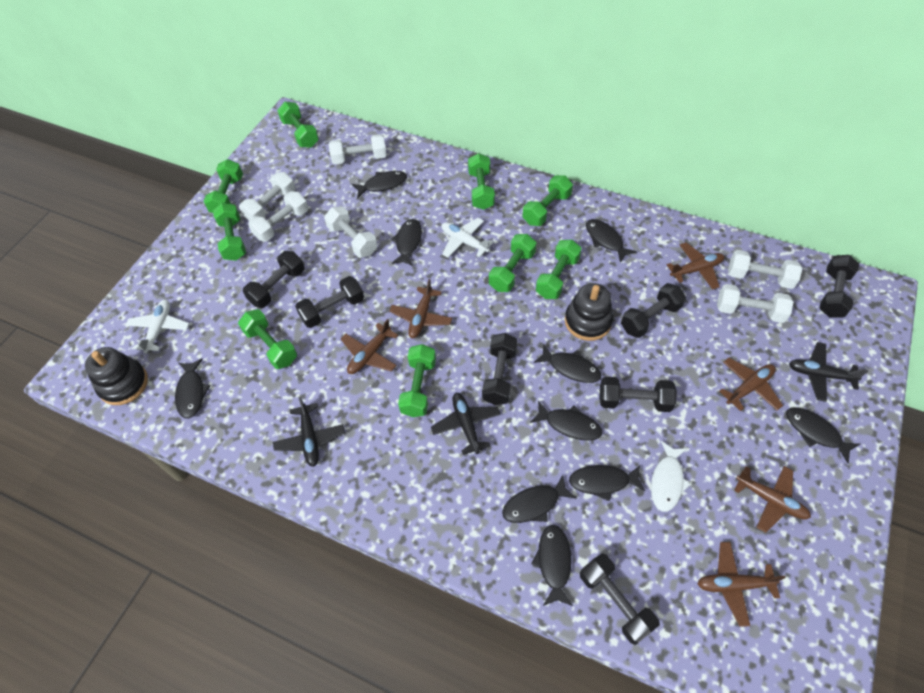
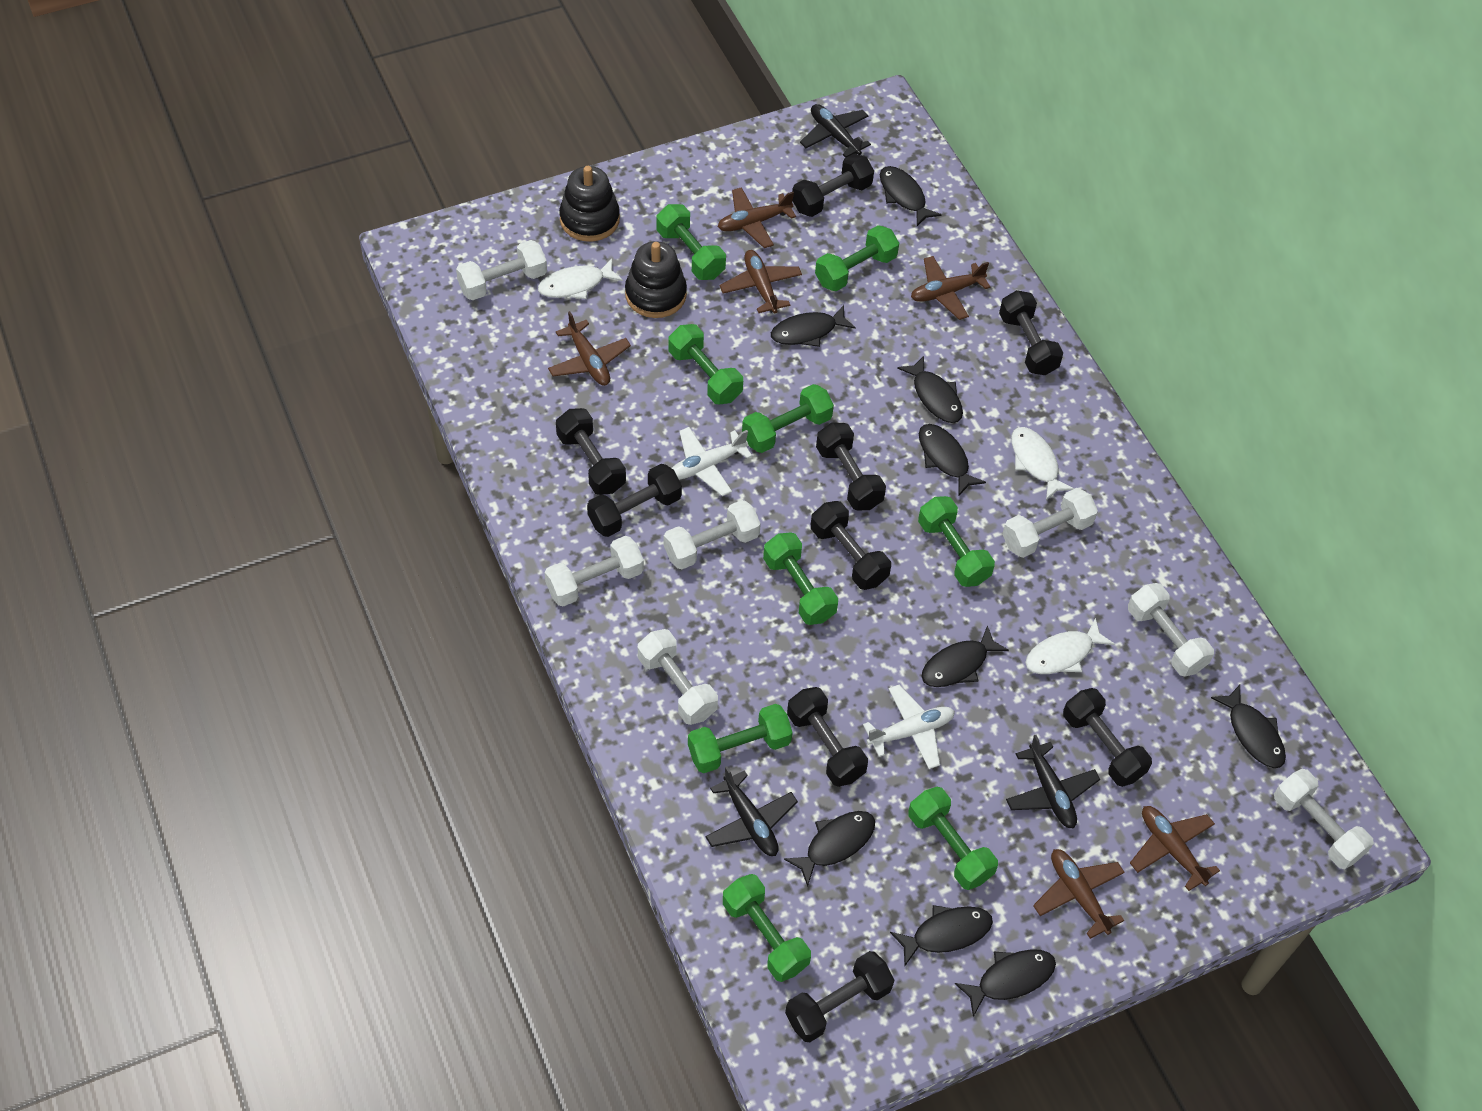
black dumbbell: 7 -> 9
black fish: 10 -> 9
white dumbbell: 6 -> 7
white fish: 1 -> 3

